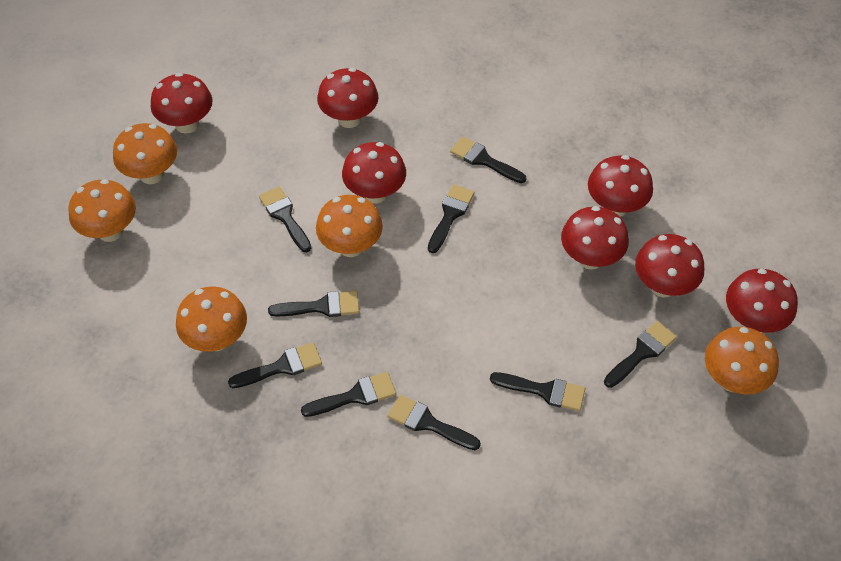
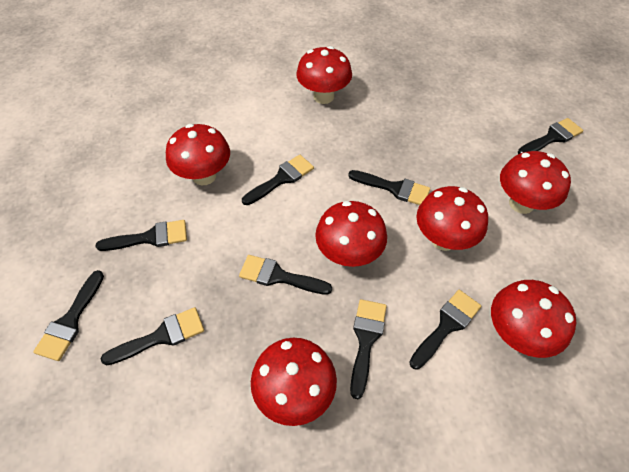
orange mushroom: 5 -> 0

